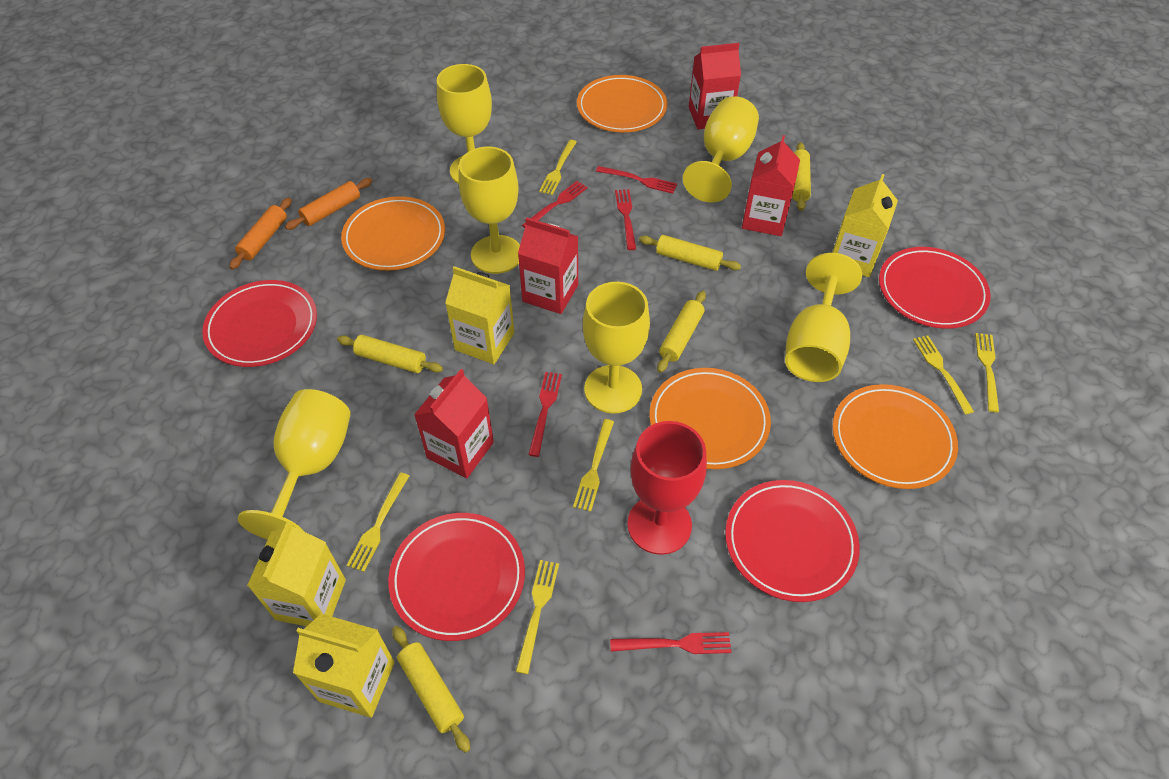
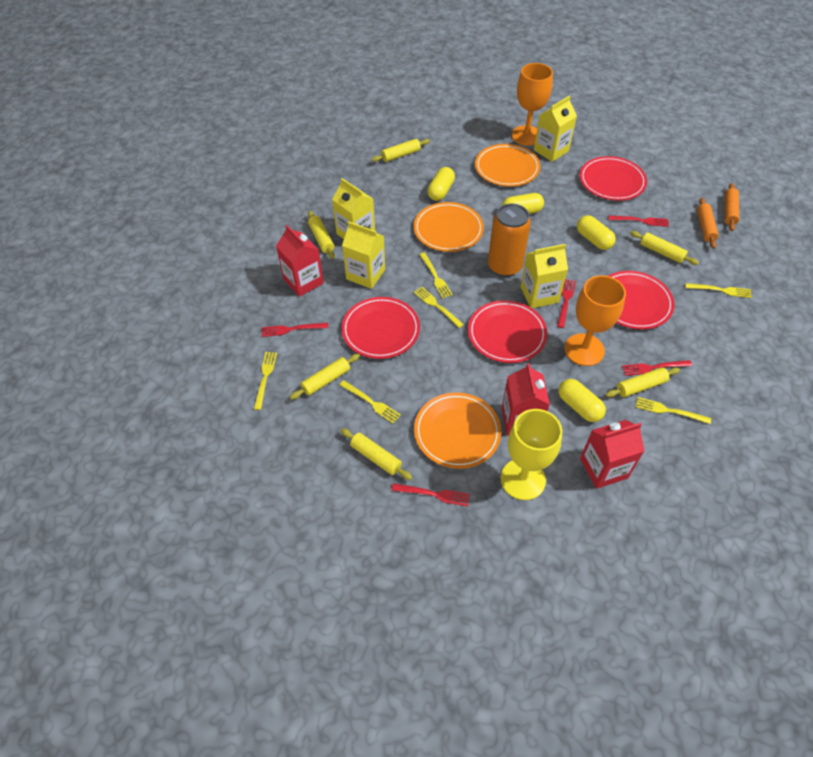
orange can: 0 -> 1
orange goblet: 0 -> 2
orange plate: 4 -> 3
red carton: 4 -> 3
red goblet: 1 -> 0
yellow capsule: 0 -> 4
yellow goblet: 6 -> 1
yellow rolling pin: 5 -> 6

